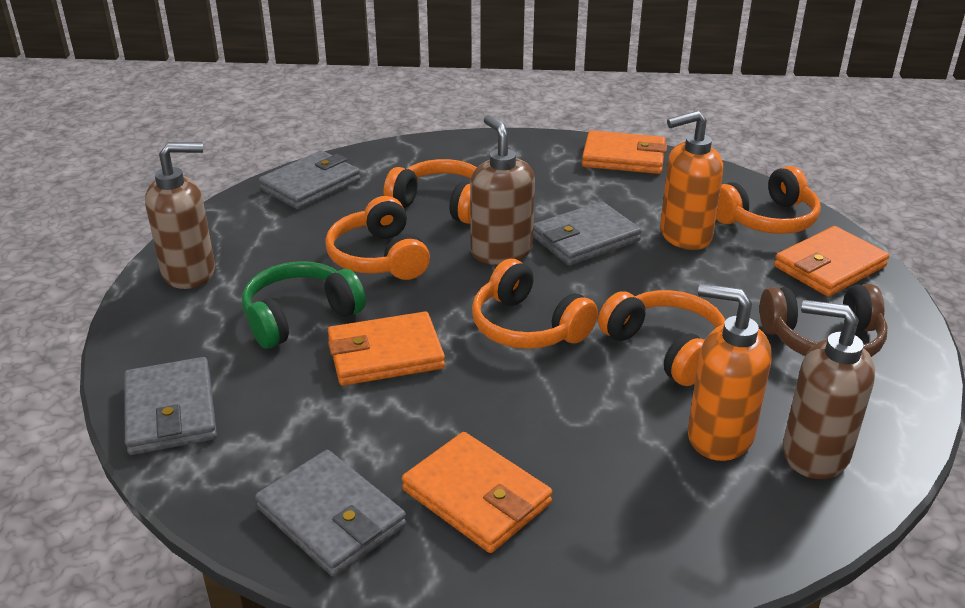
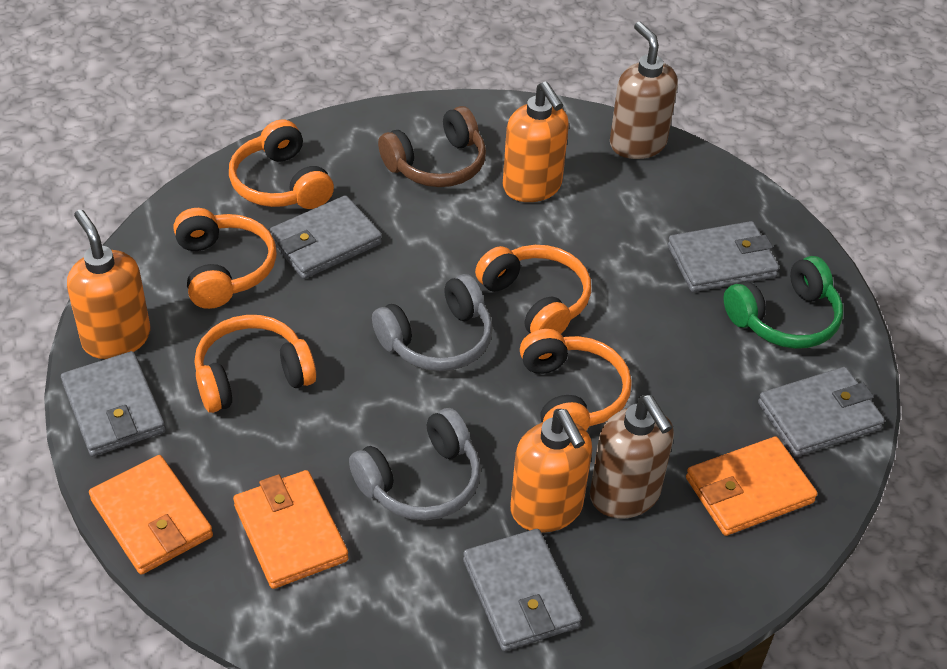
brown soap dispenser: 3 -> 2
grey headphones: 0 -> 2
grey wallet: 4 -> 5
orange soap dispenser: 2 -> 3
orange wallet: 4 -> 3

